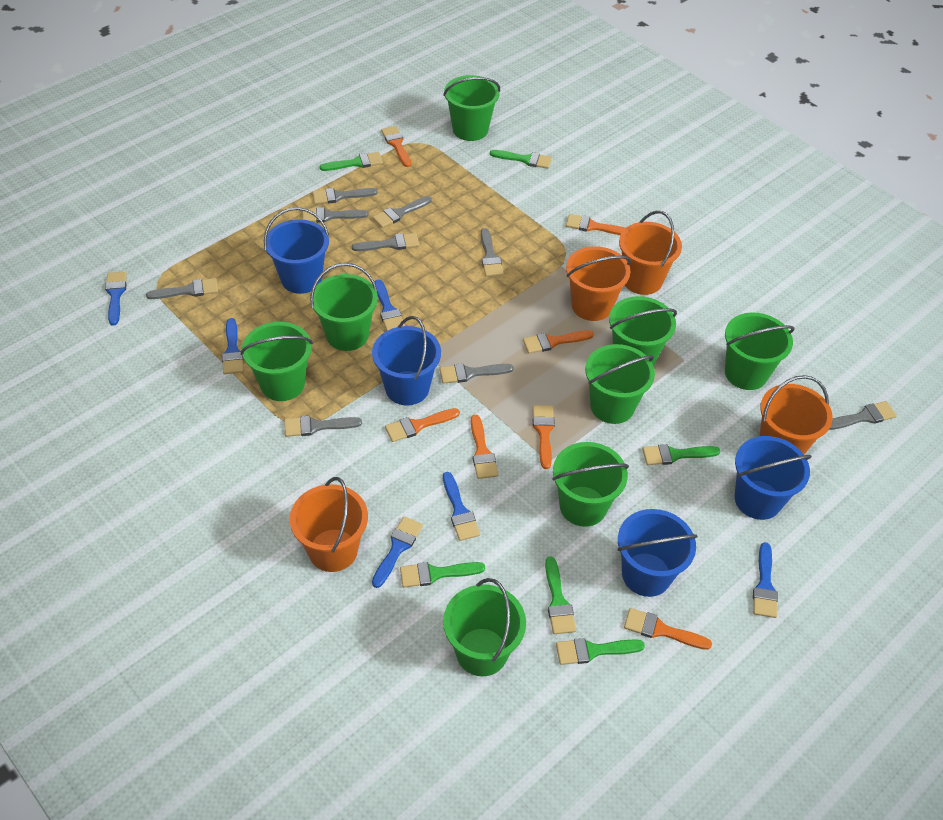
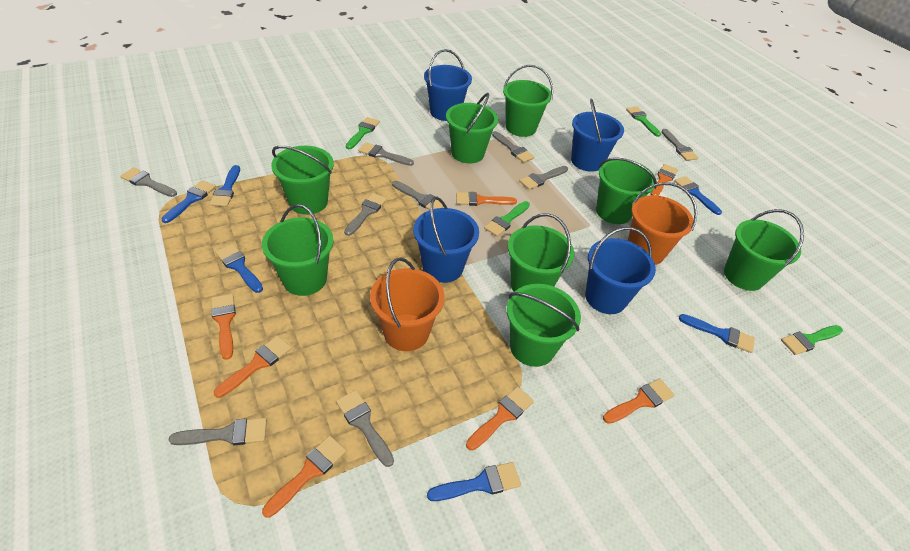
green brush: 6 -> 4
orange bucket: 4 -> 2

